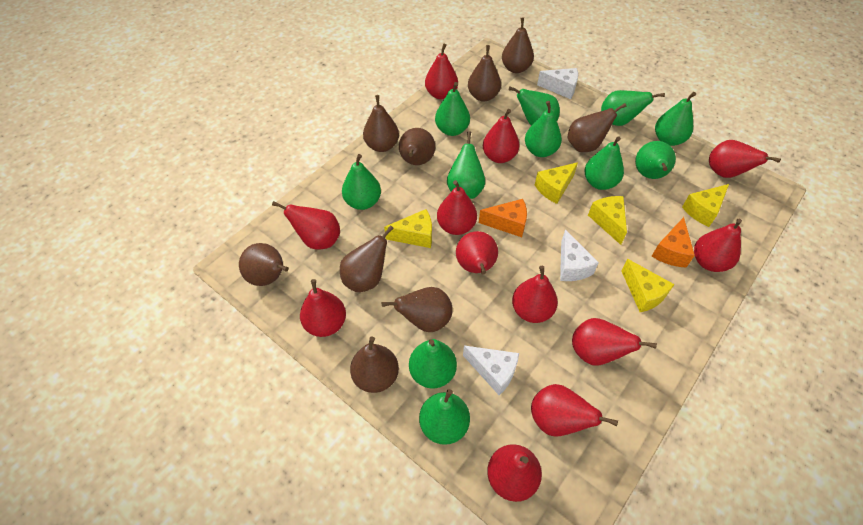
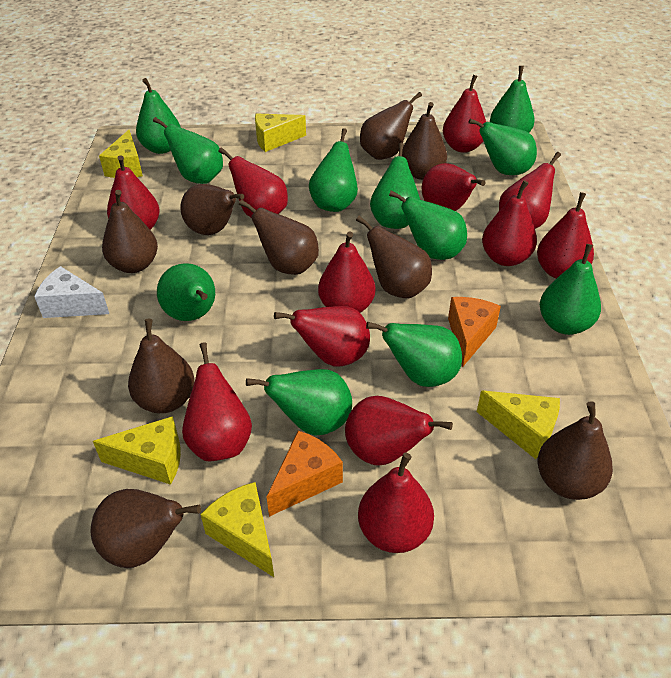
white cheese: 3 -> 1

